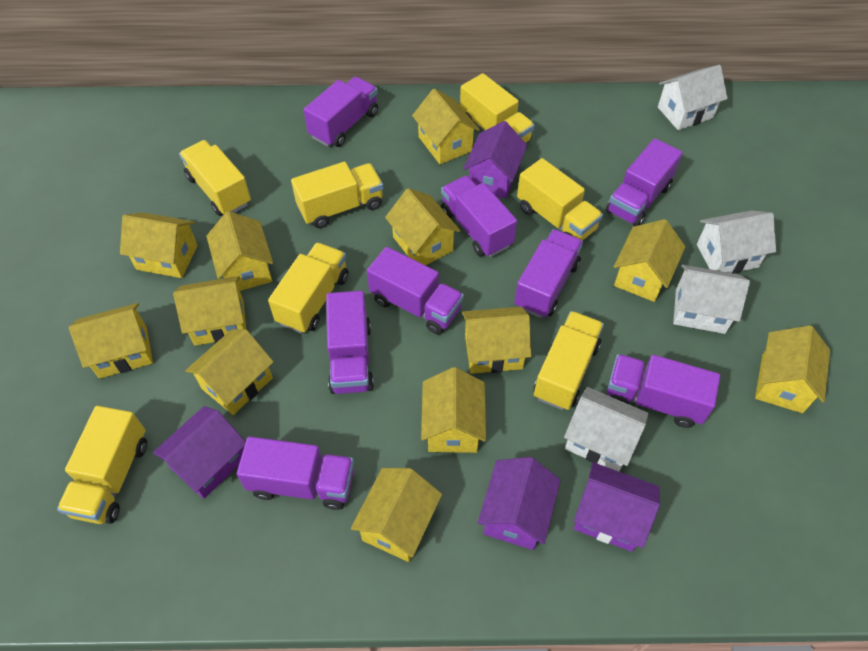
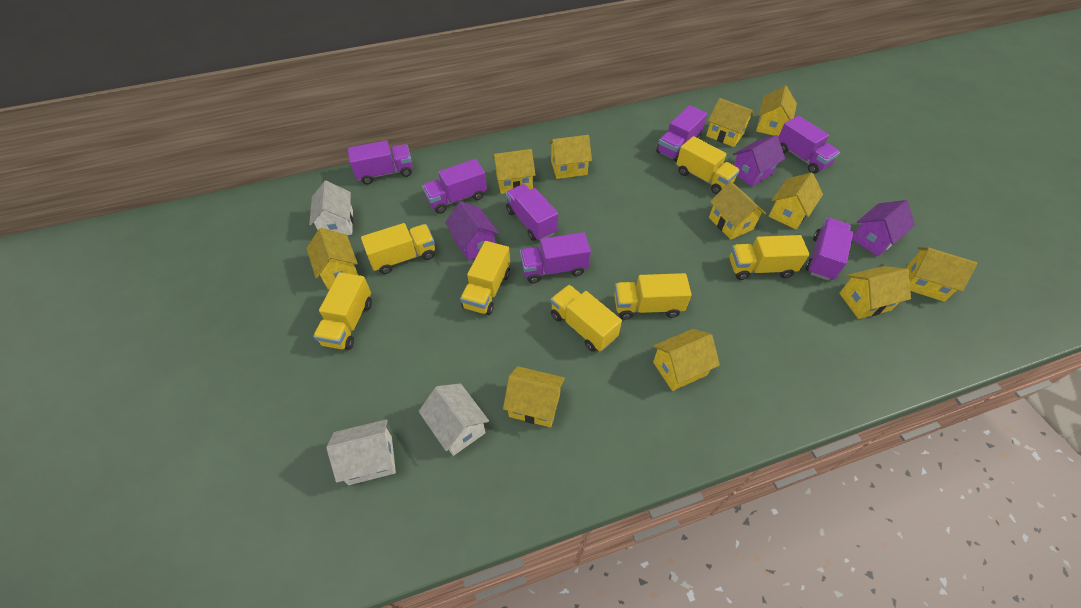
purple house: 4 -> 3
purple truck: 8 -> 7
white house: 4 -> 3
yellow house: 12 -> 11

